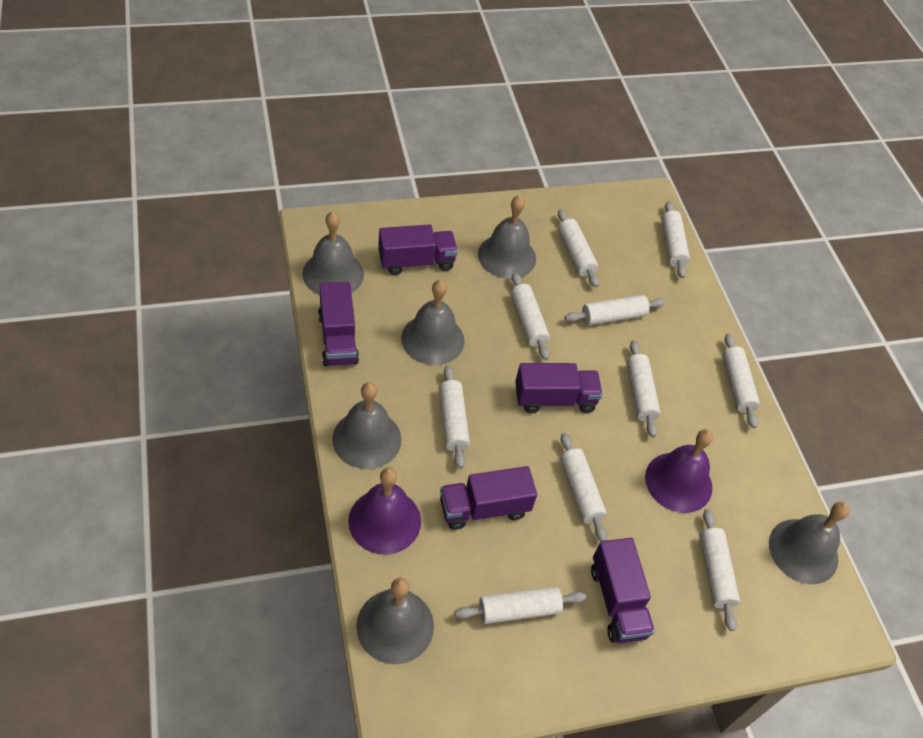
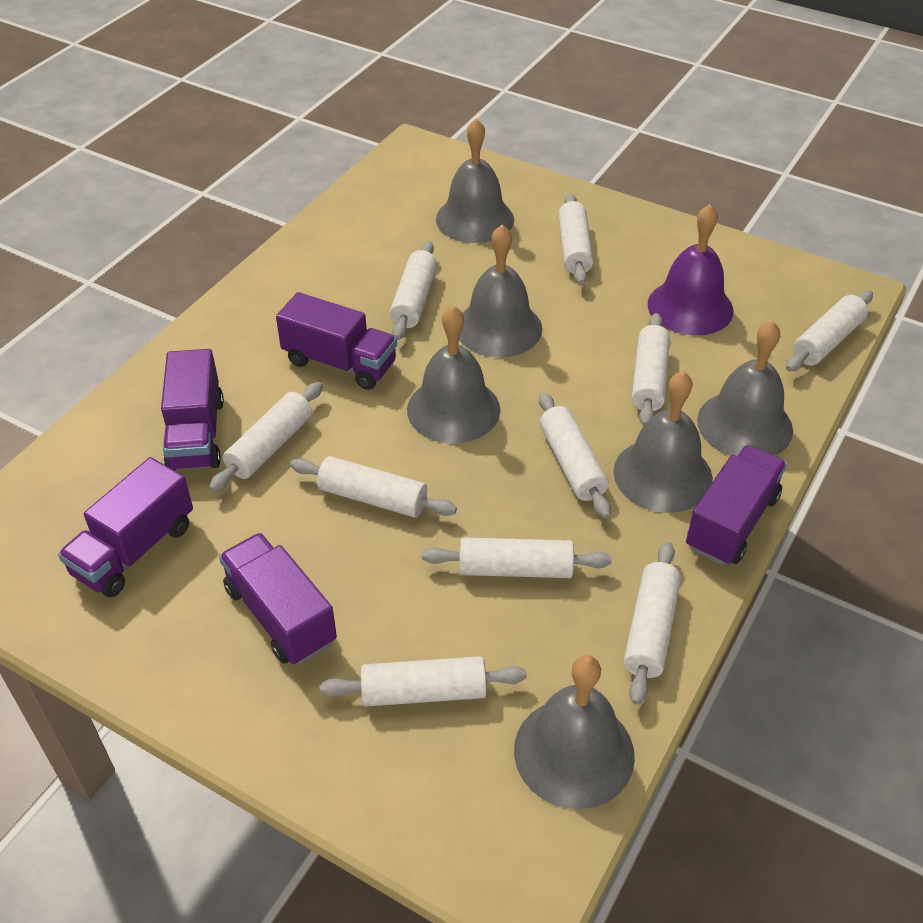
purple bell: 2 -> 1

